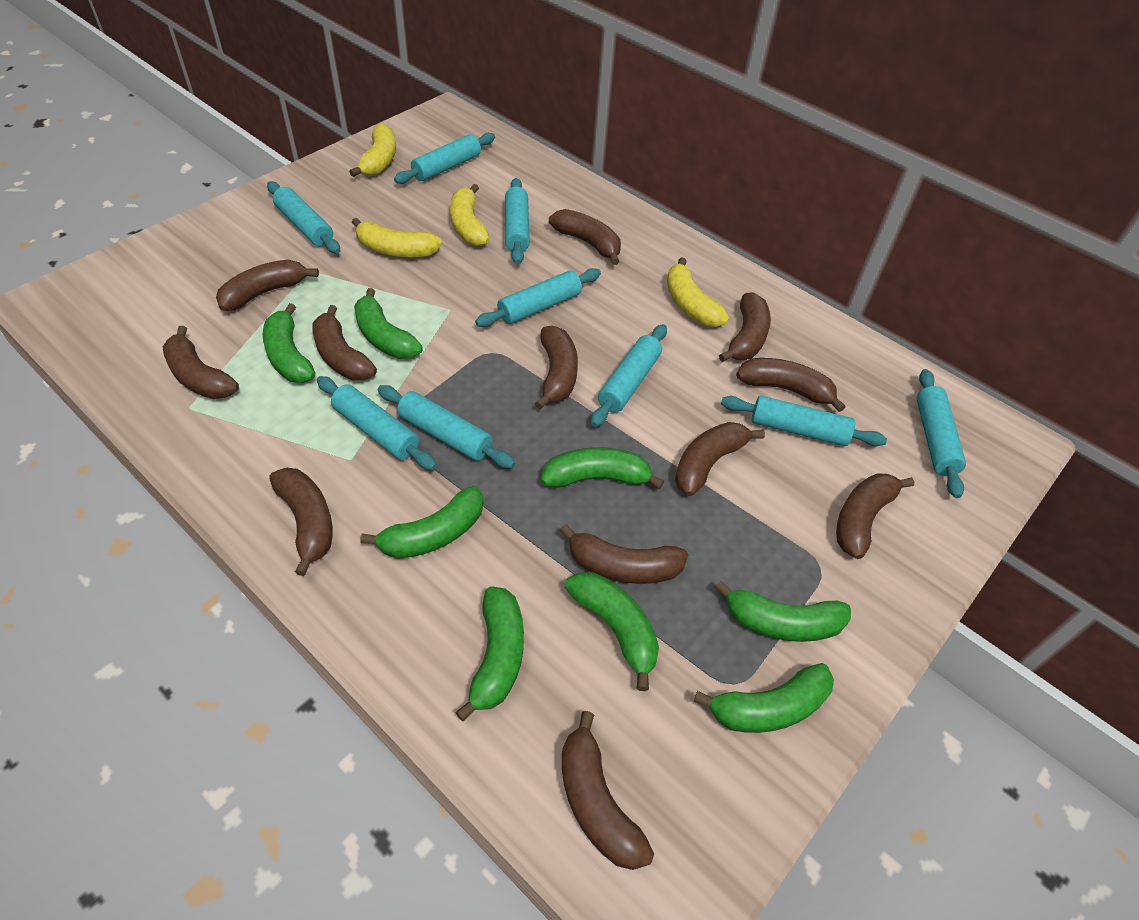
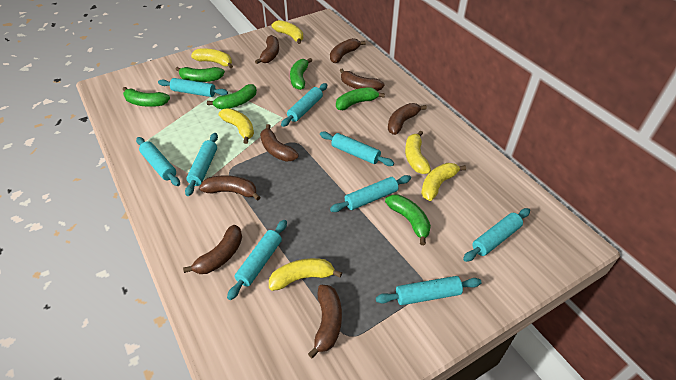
brown banana: 12 -> 8
green banana: 8 -> 6
yellow banana: 4 -> 6

